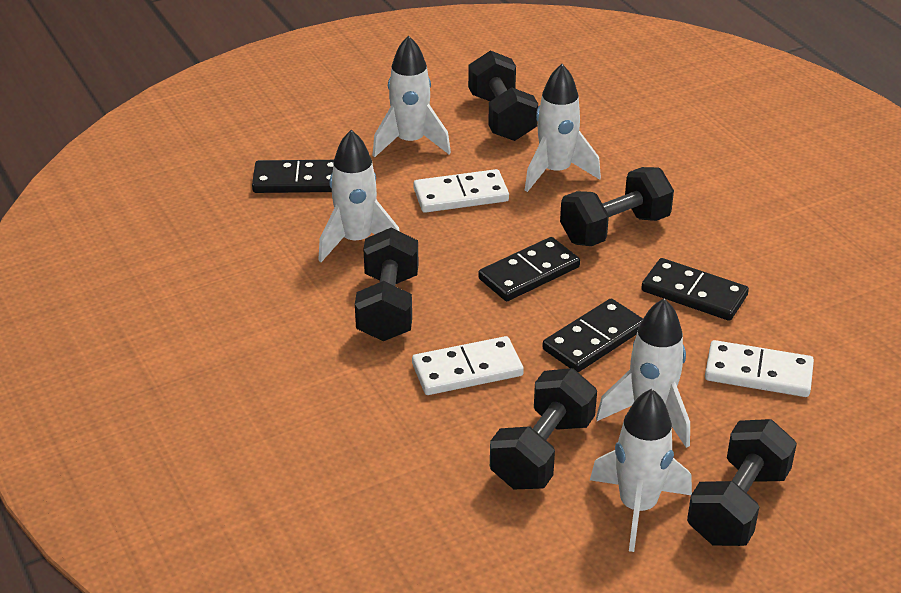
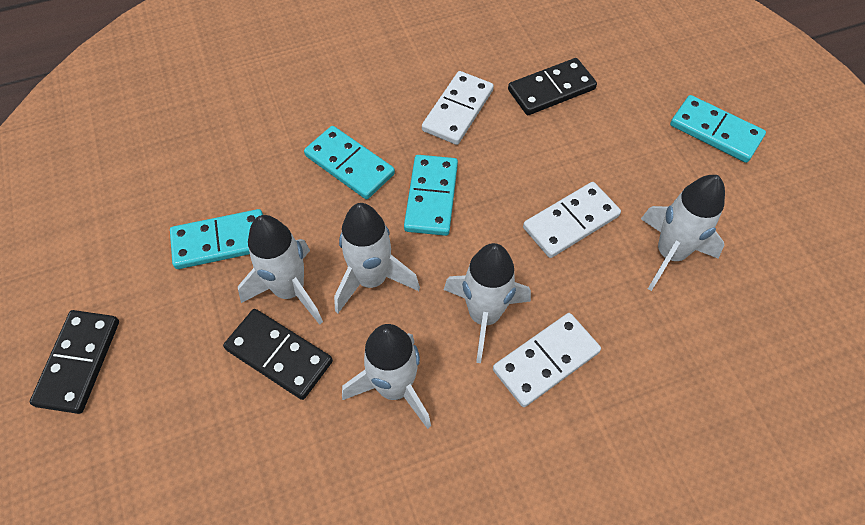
black domino: 4 -> 3
black dumbbell: 5 -> 0
turquoise domino: 0 -> 4

